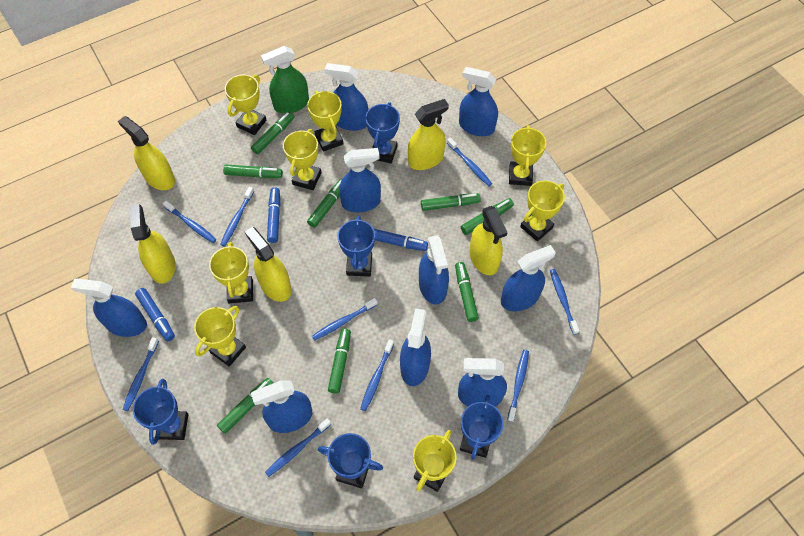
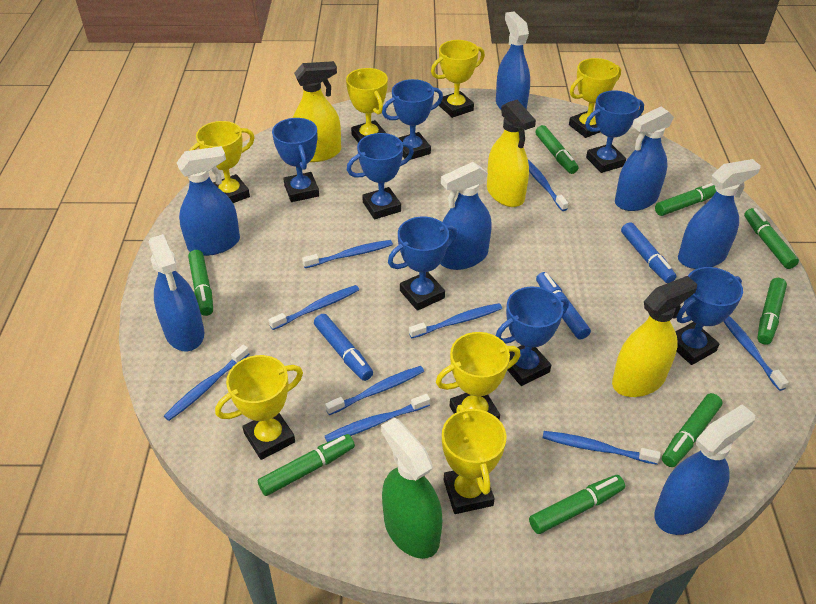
blue spray bottle: 9 -> 7
blue trophy: 5 -> 7
yellow spray bottle: 5 -> 3
yellow trophy: 8 -> 7

